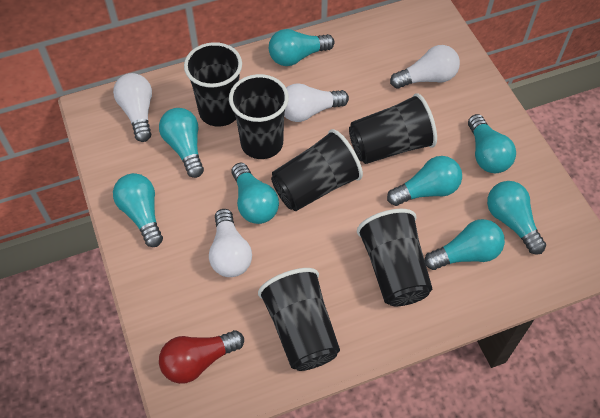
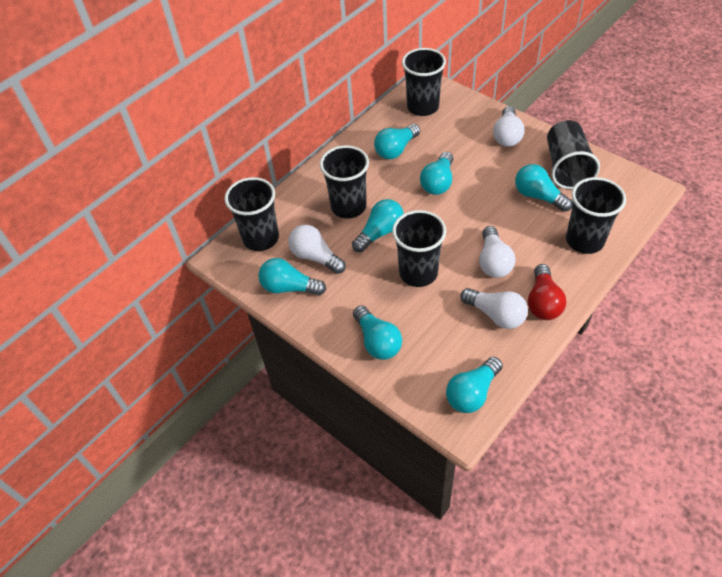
turquoise light bulb: 8 -> 7

